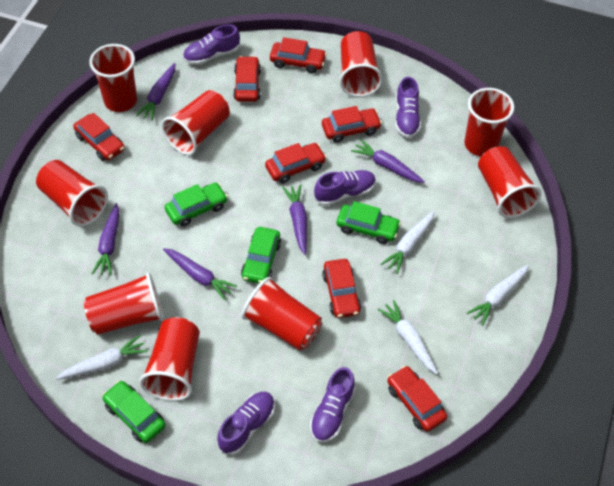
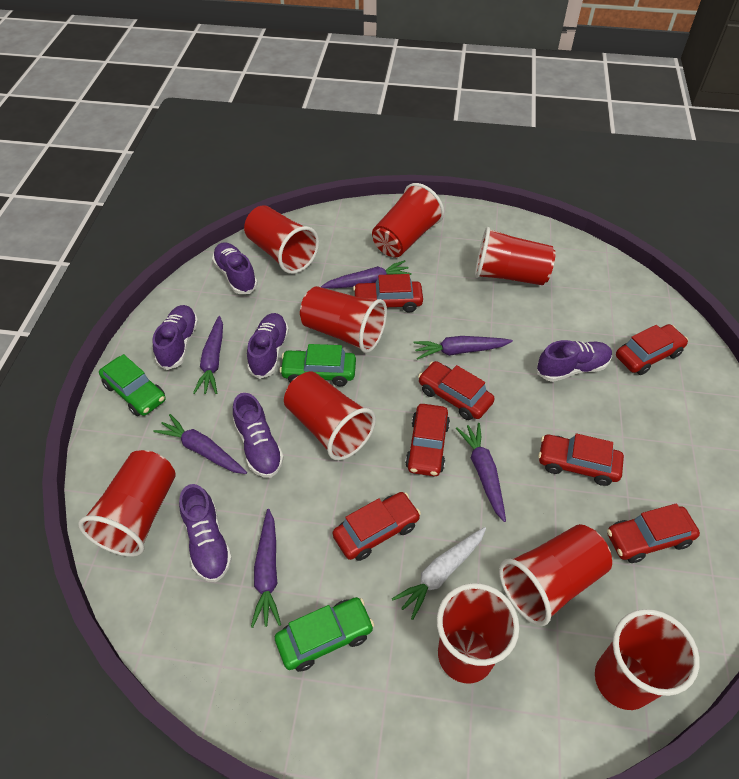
green car: 4 -> 3
purple carrot: 5 -> 6
purple shoe: 5 -> 6
white carrot: 4 -> 1

